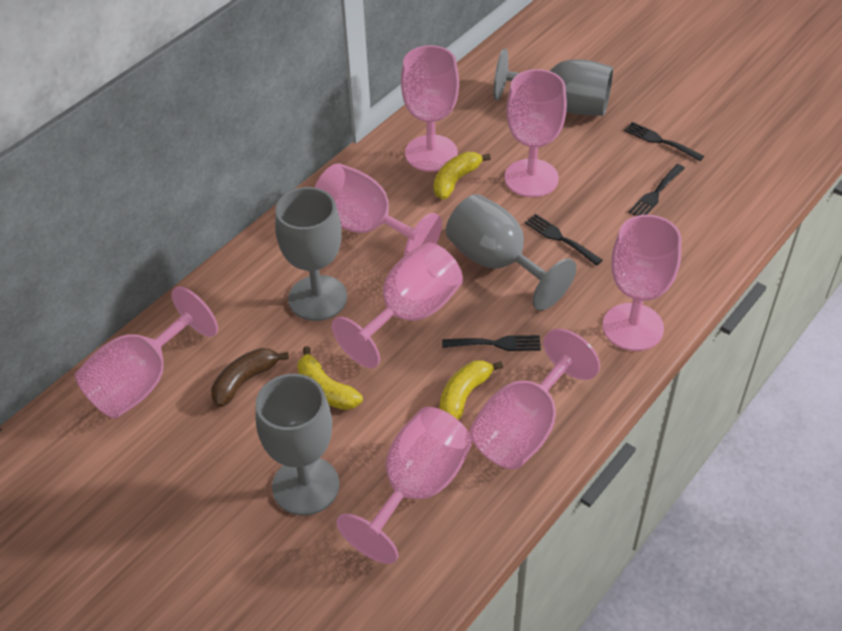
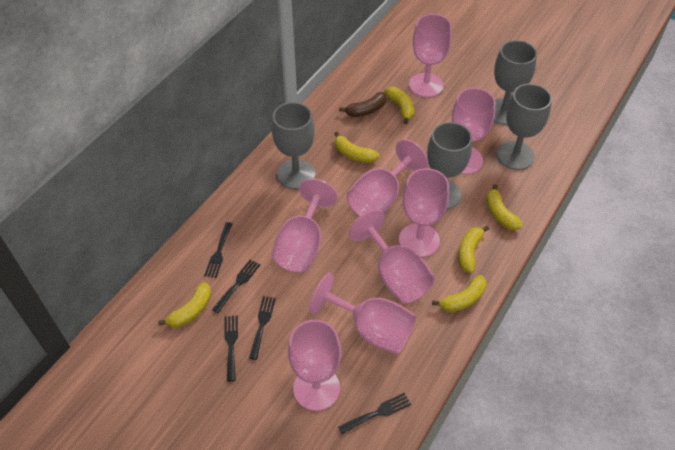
black fork: 4 -> 5
yellow banana: 3 -> 6

